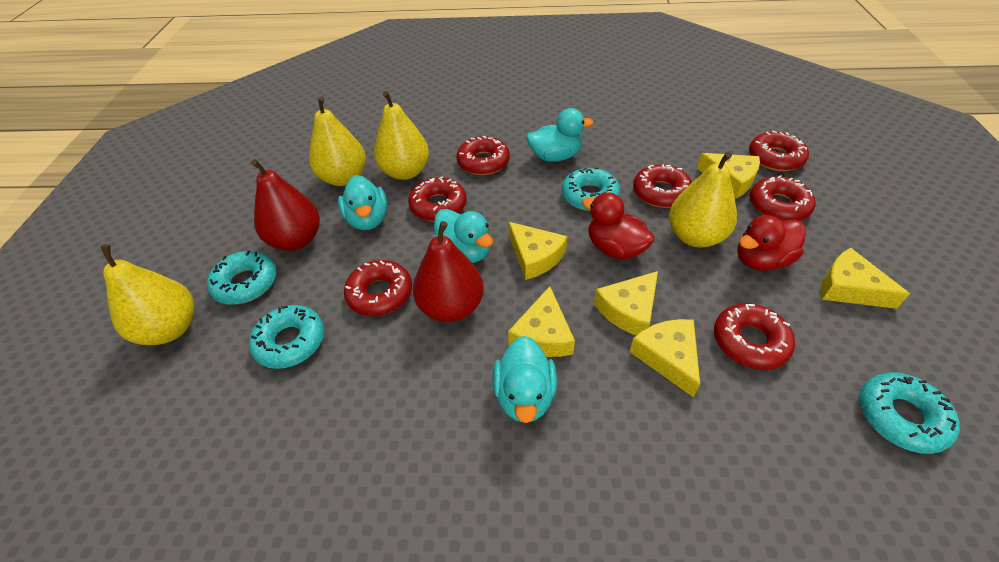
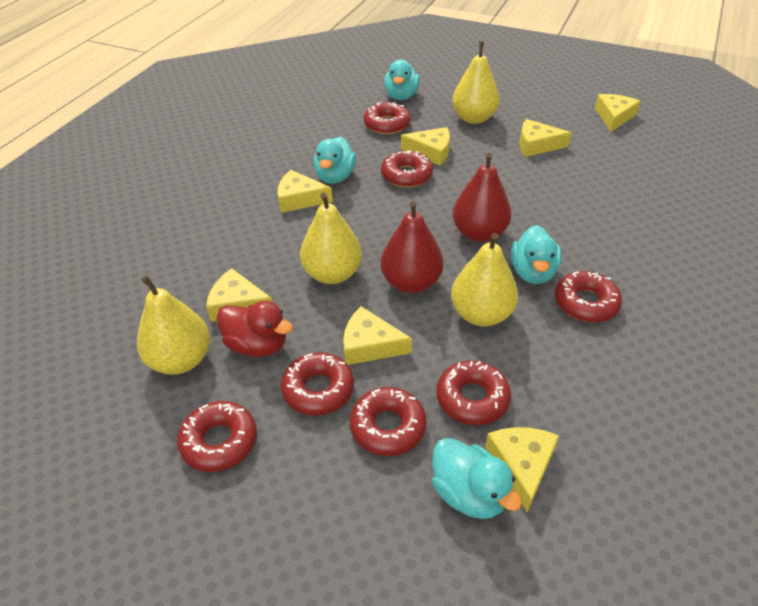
red duck: 2 -> 1
turquoise donut: 4 -> 0
yellow cheese: 6 -> 7

